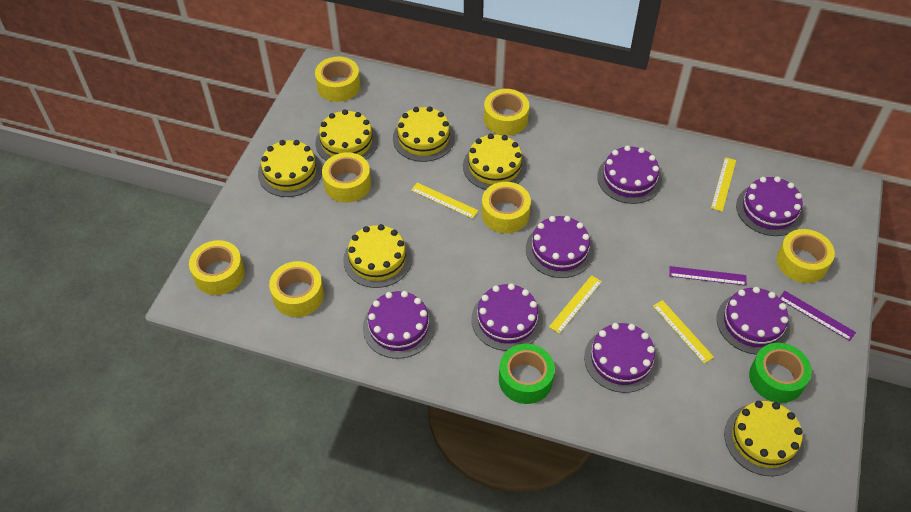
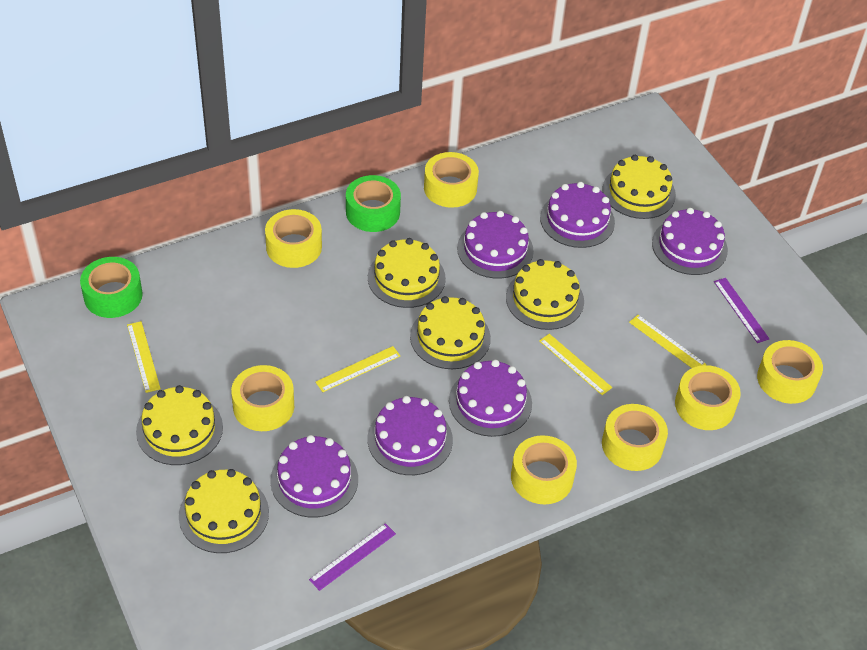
purple cake: 7 -> 6

